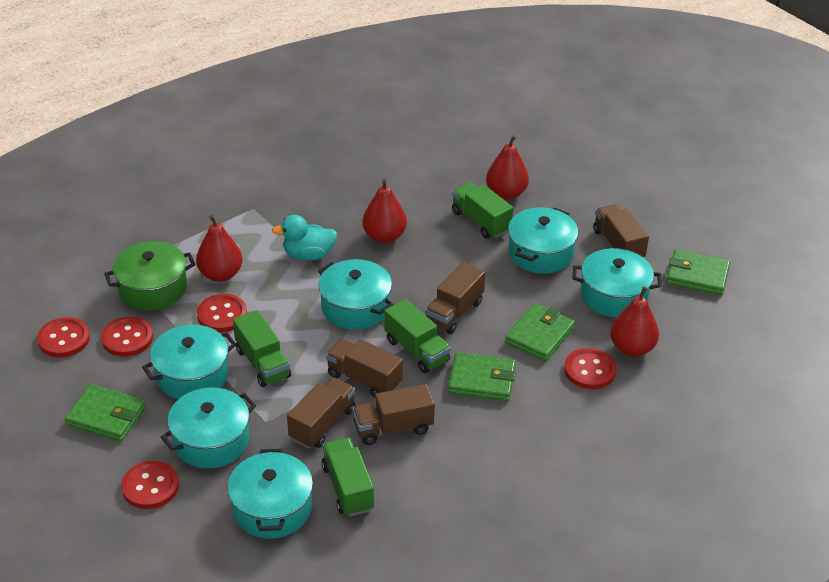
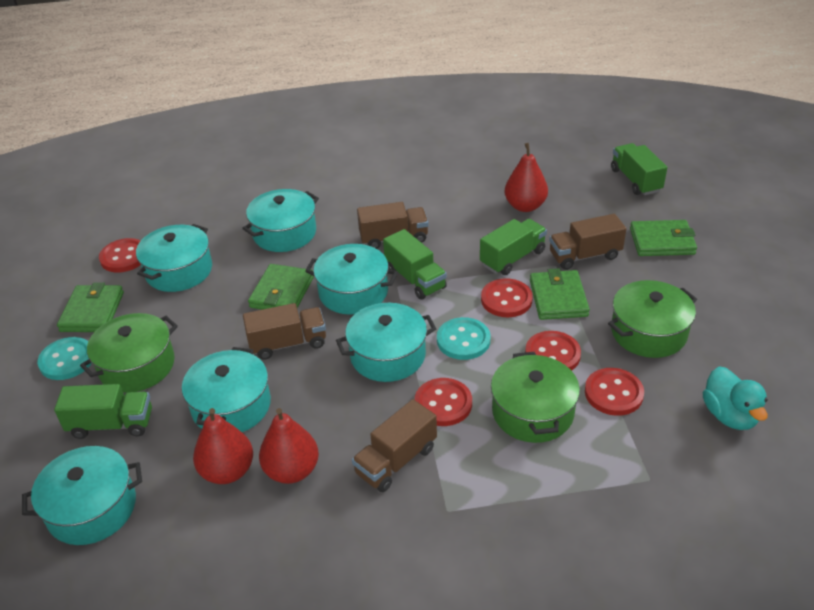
brown truck: 5 -> 4
green pot: 1 -> 3
red pear: 4 -> 3
turquoise button: 0 -> 2

